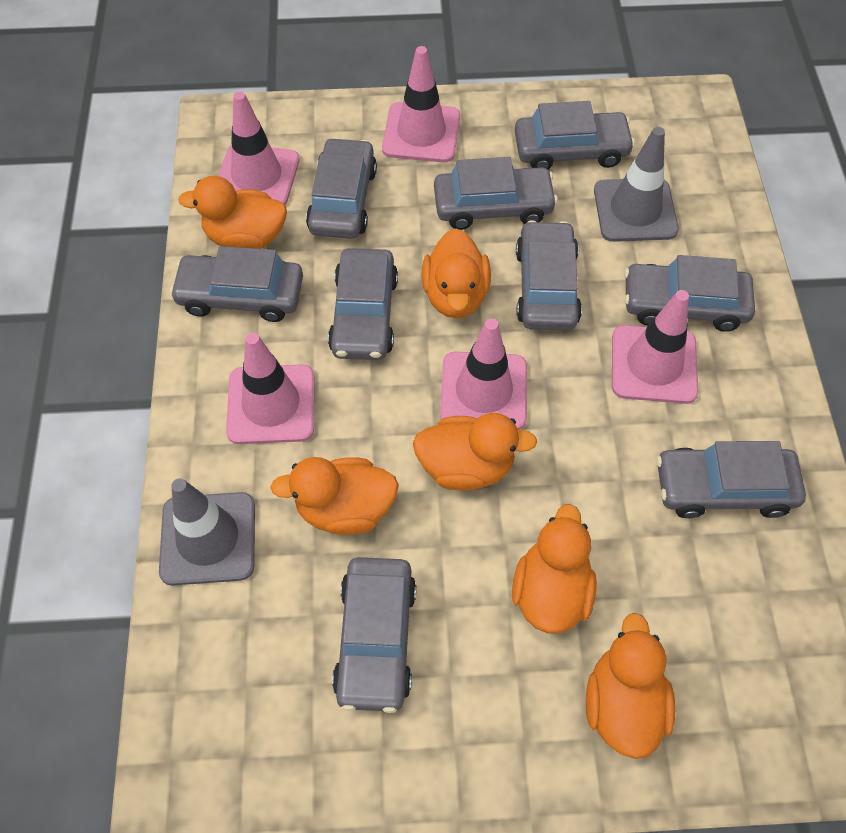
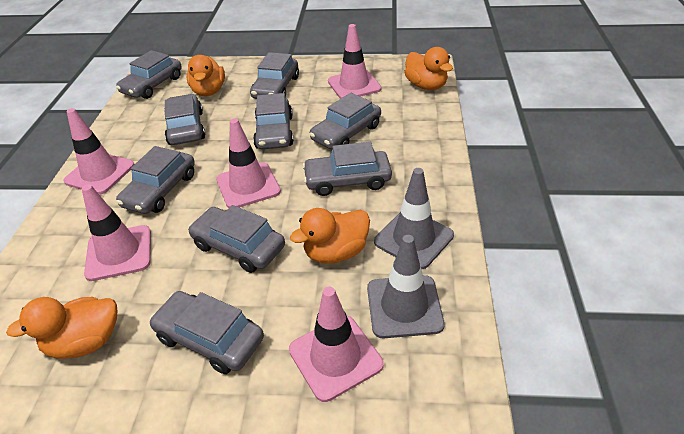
orange duck: 6 -> 4

